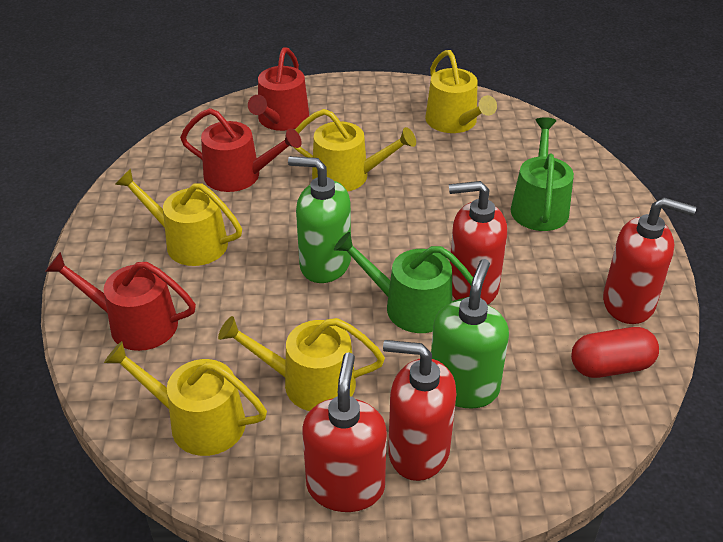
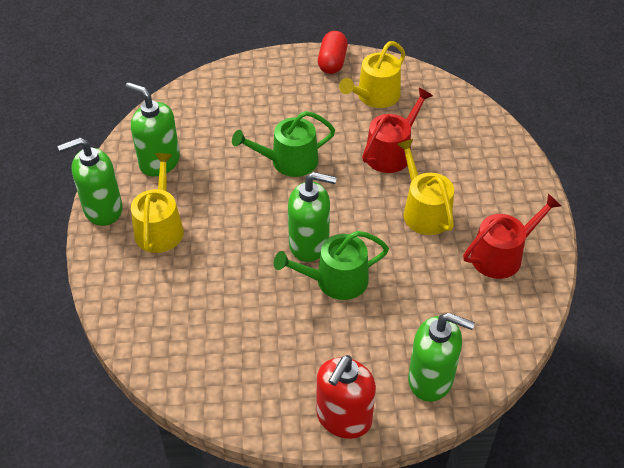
green soap dispenser: 2 -> 4
red soap dispenser: 4 -> 1
red watering can: 3 -> 2
yellow watering can: 5 -> 3

